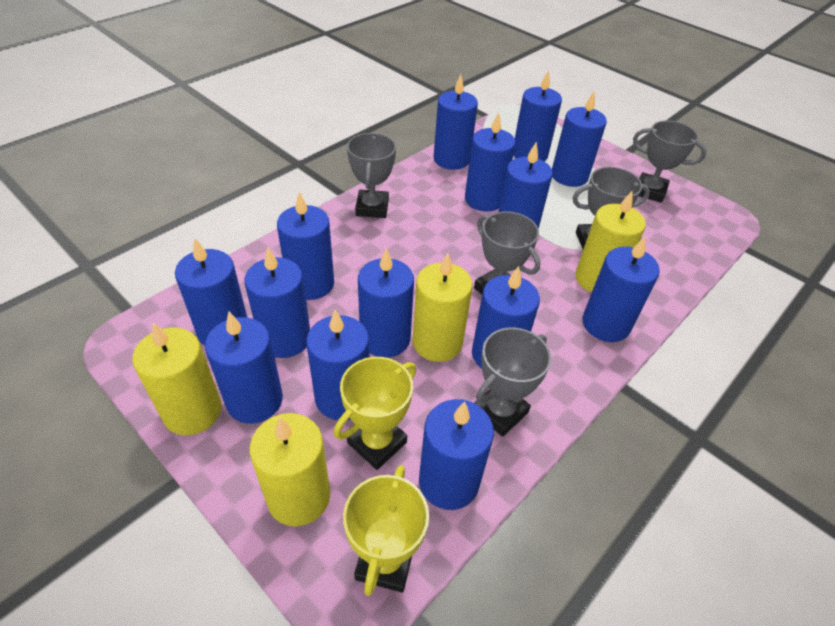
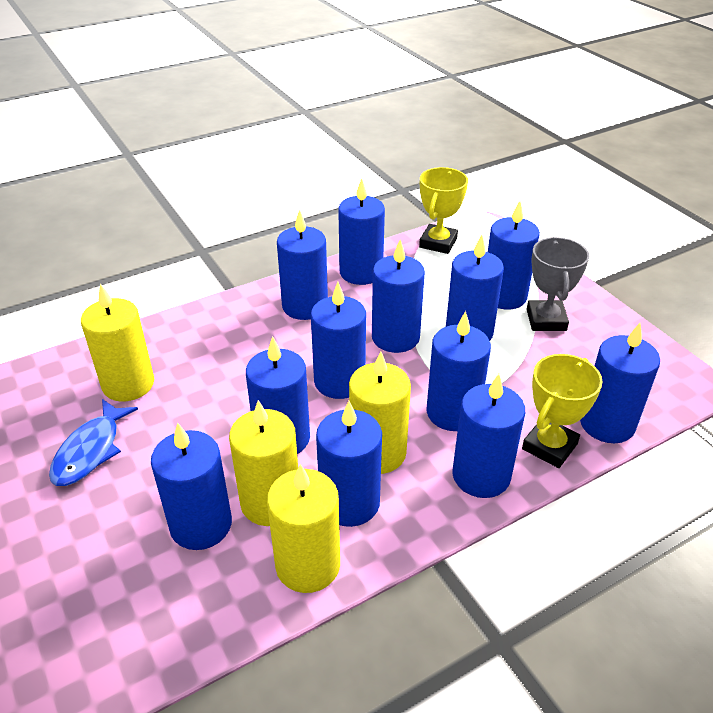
blue candle: 14 -> 12
blue fish: 0 -> 1
grey trophy: 5 -> 1

